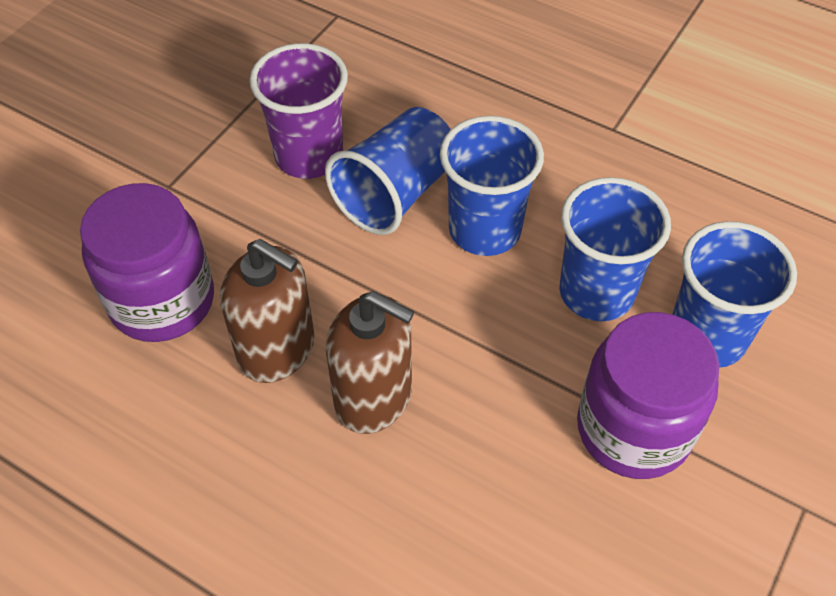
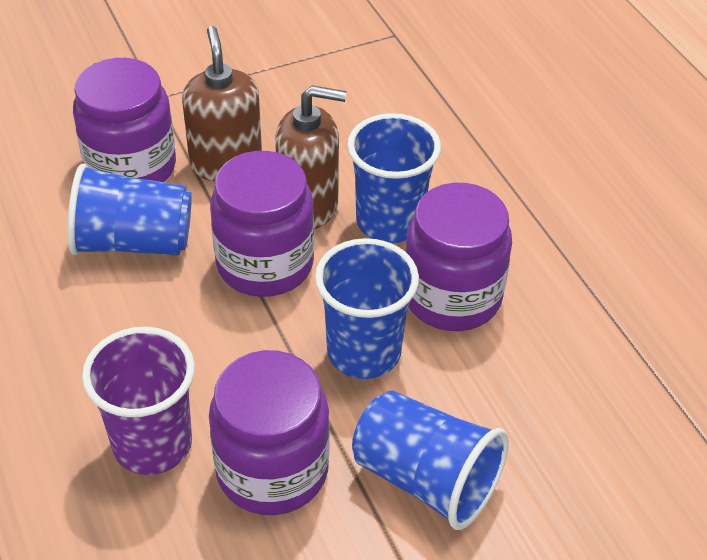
purple jar: 2 -> 4

